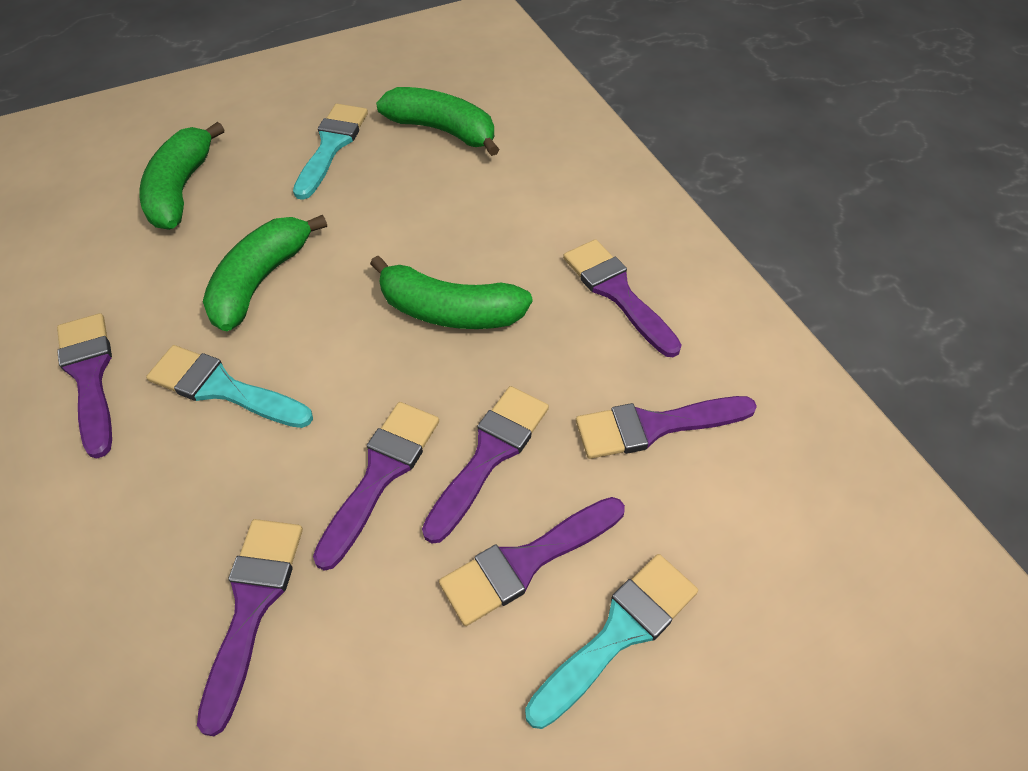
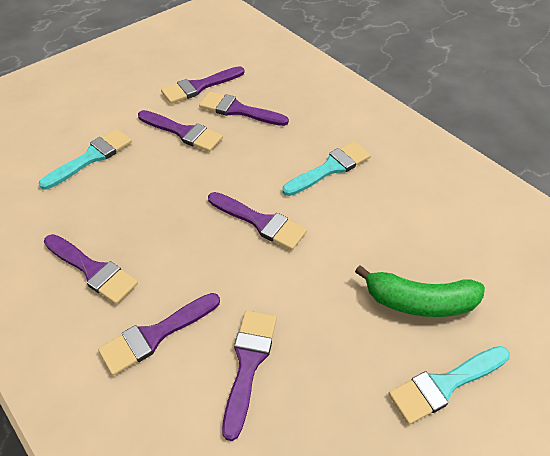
green banana: 4 -> 1

